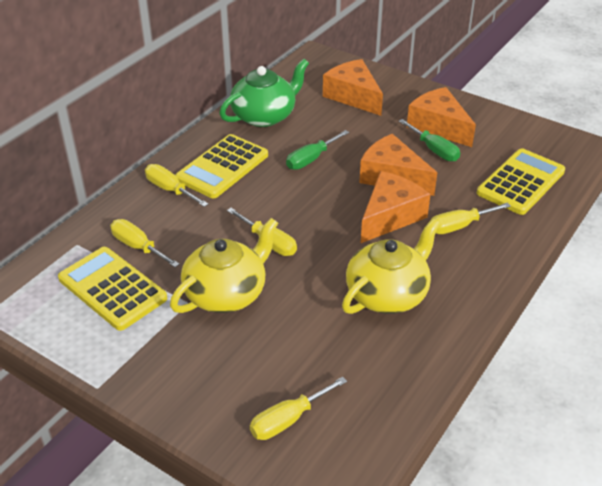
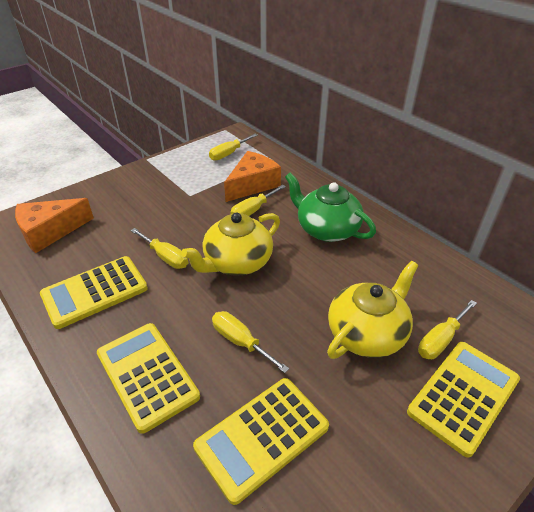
green screwdriver: 2 -> 0
orange cheese: 4 -> 2
yellow calculator: 3 -> 4

